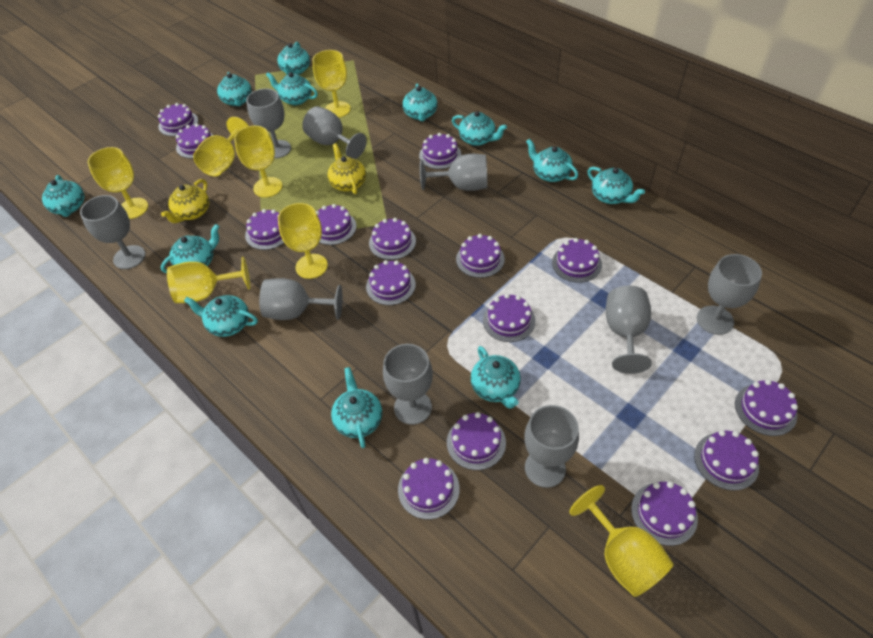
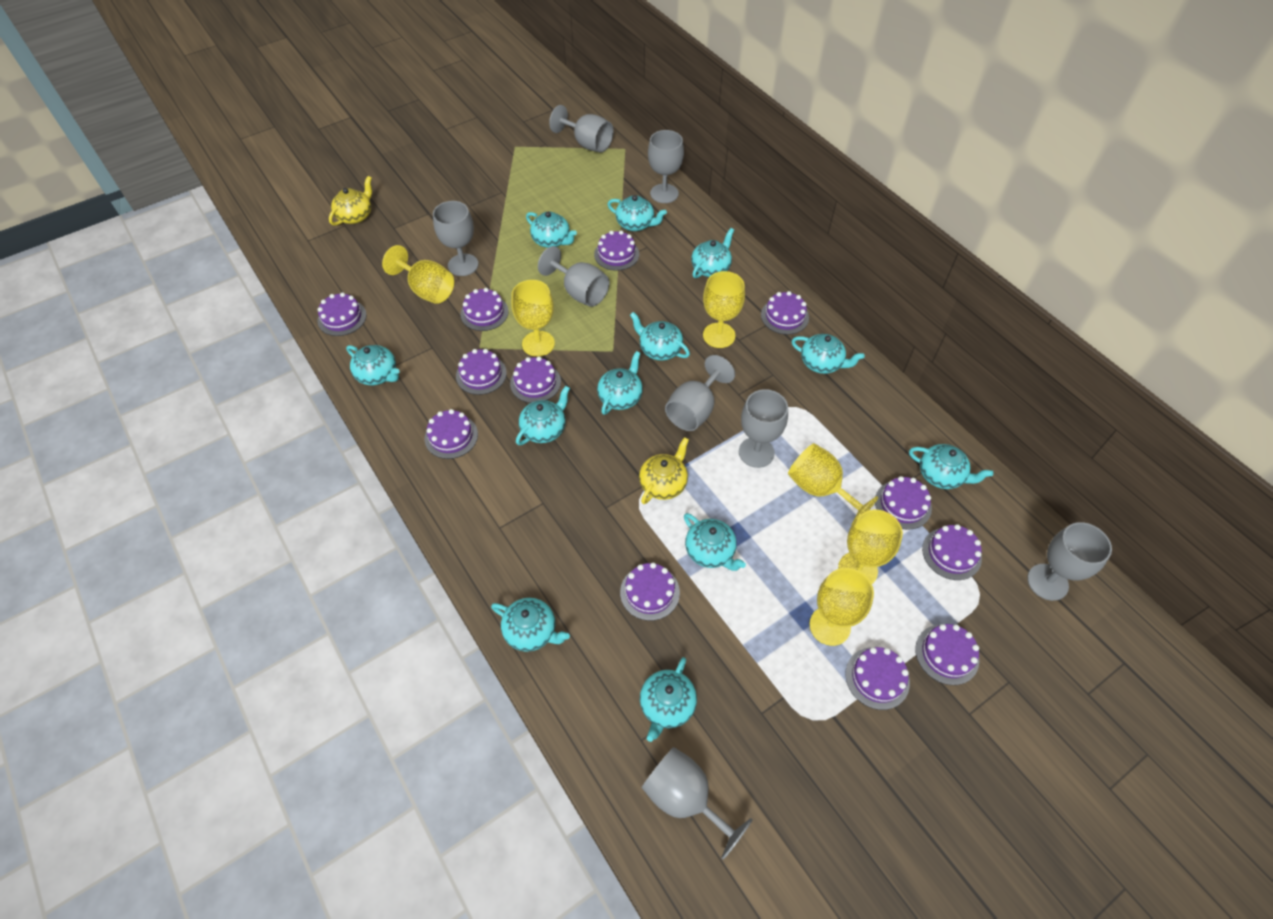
grey goblet: 9 -> 8
purple cake: 15 -> 12
yellow goblet: 7 -> 6

